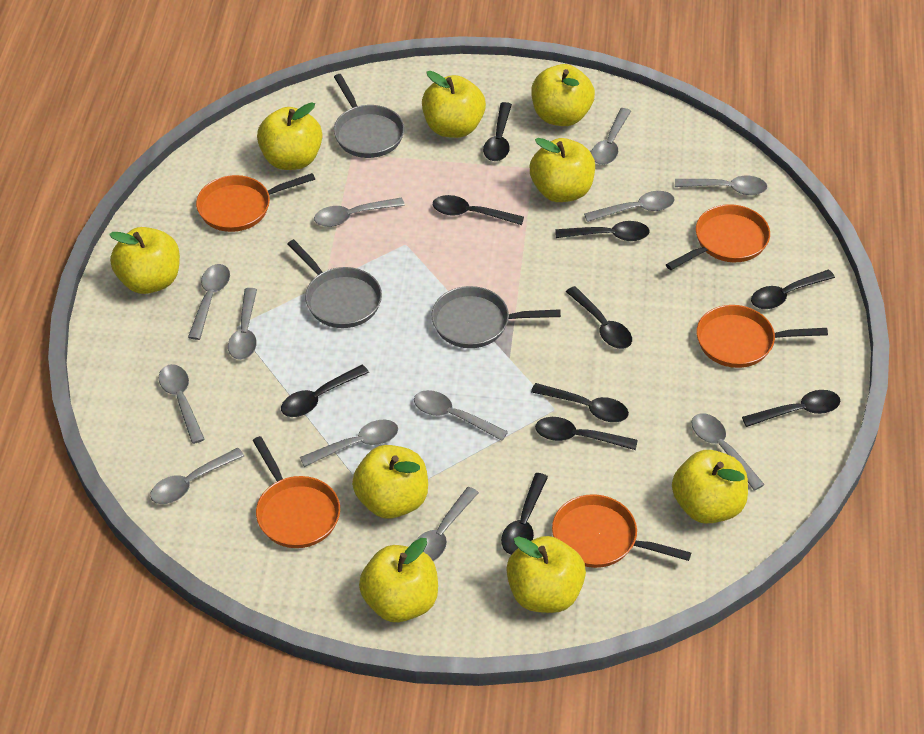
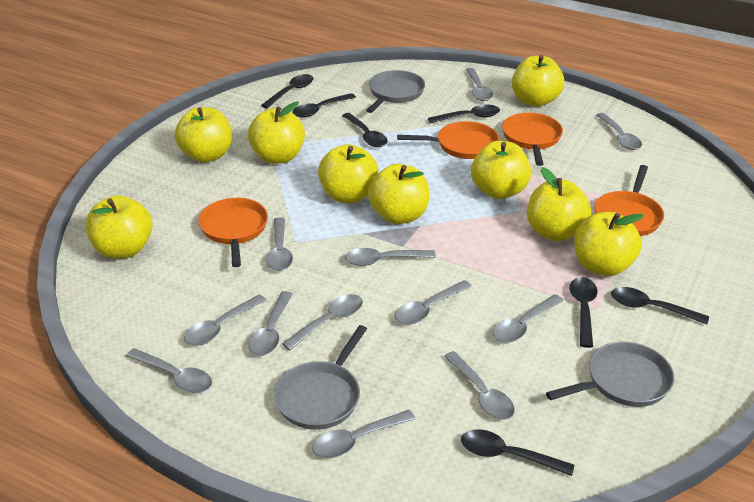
black spoon: 10 -> 7
orange pan: 5 -> 4

